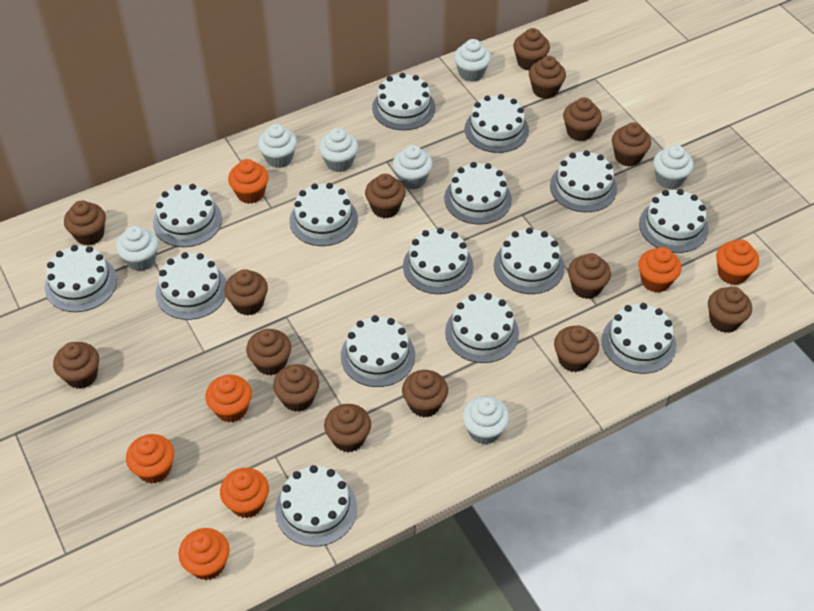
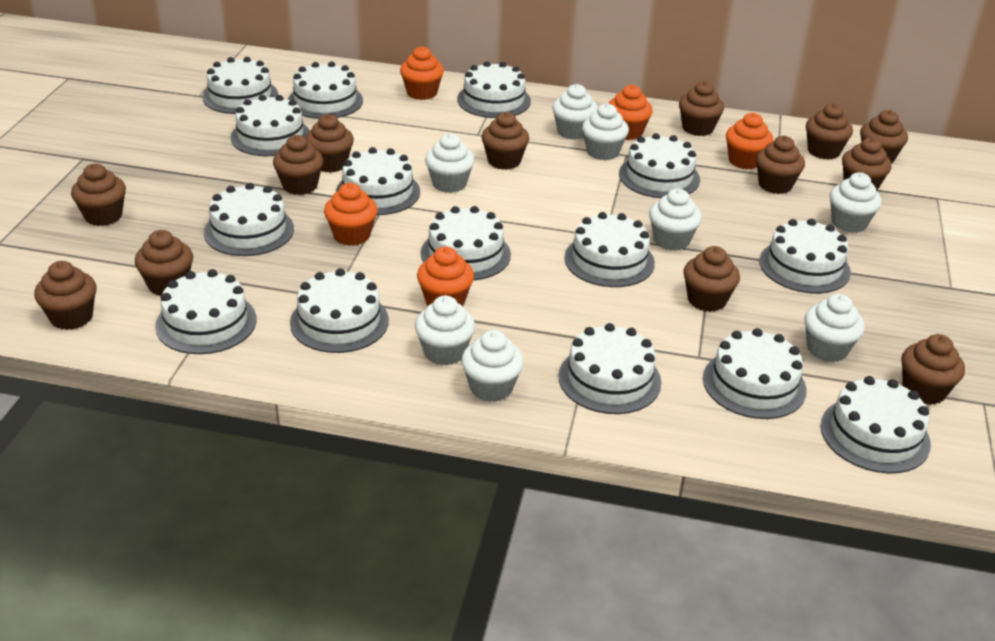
brown cupcake: 15 -> 13
orange cupcake: 7 -> 5
white cupcake: 7 -> 8

